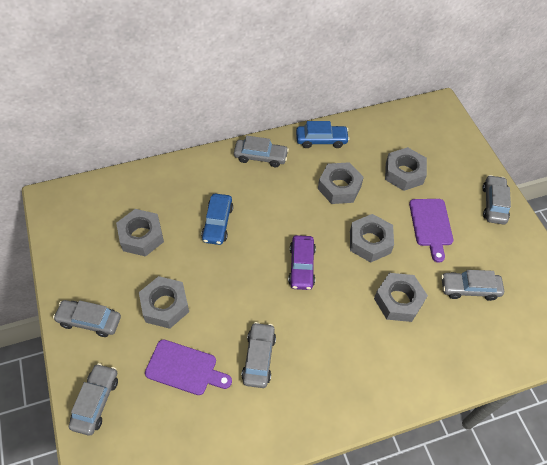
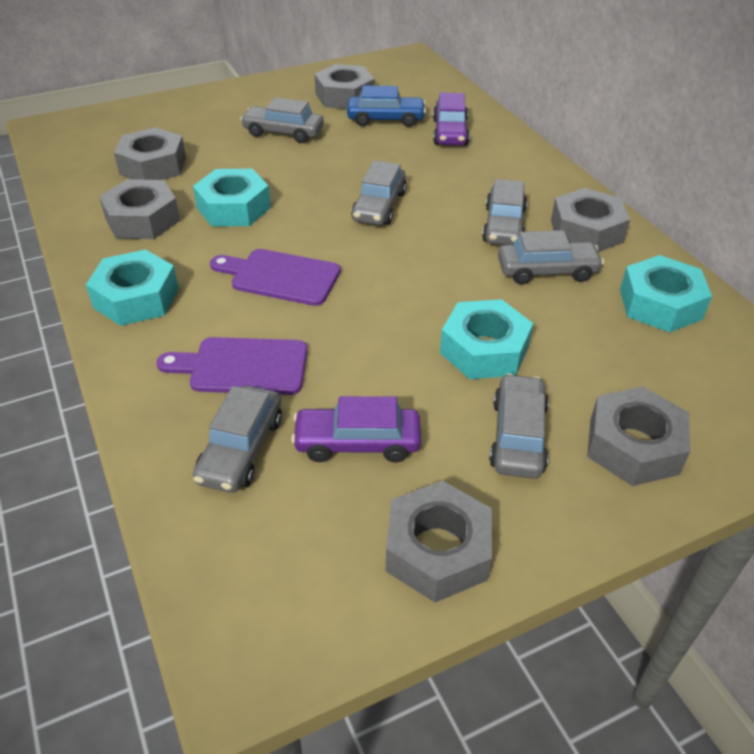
blue car: 2 -> 1
purple car: 1 -> 2
turquoise nut: 0 -> 4

